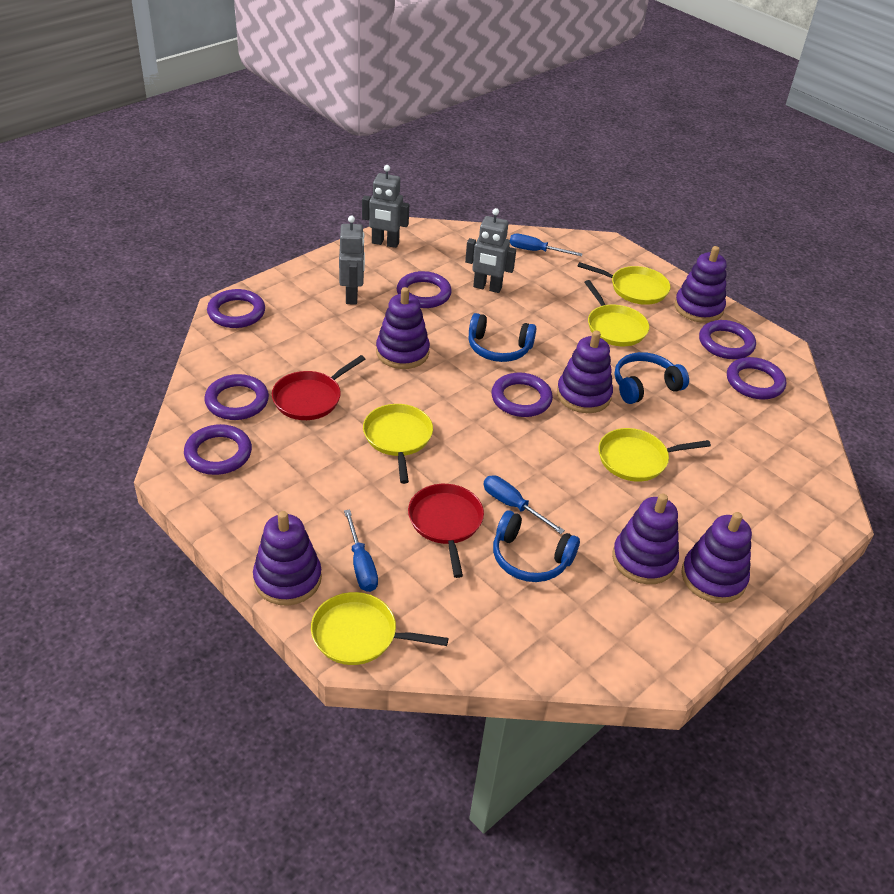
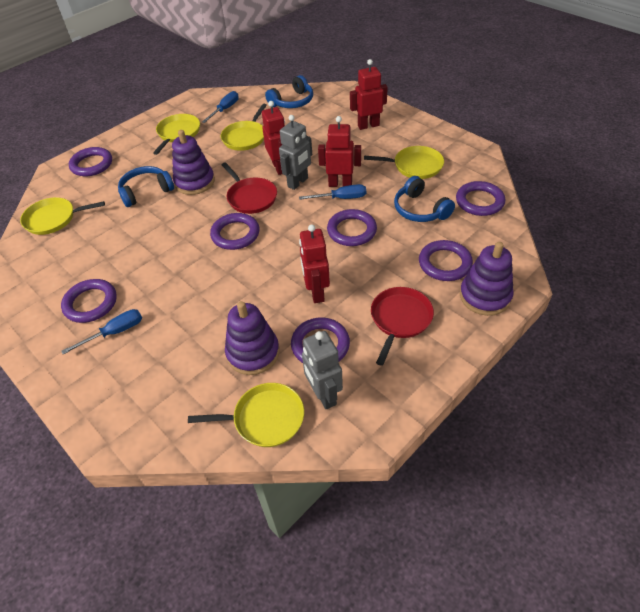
grey robot: 3 -> 2
purple stacking toy: 6 -> 3
red robot: 0 -> 4

